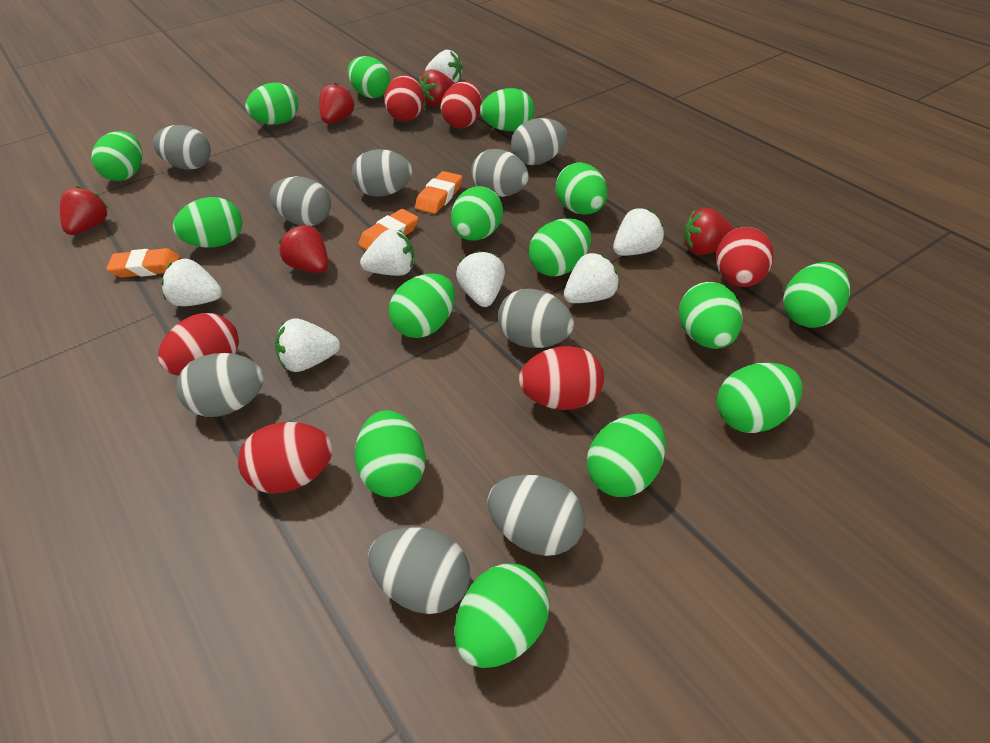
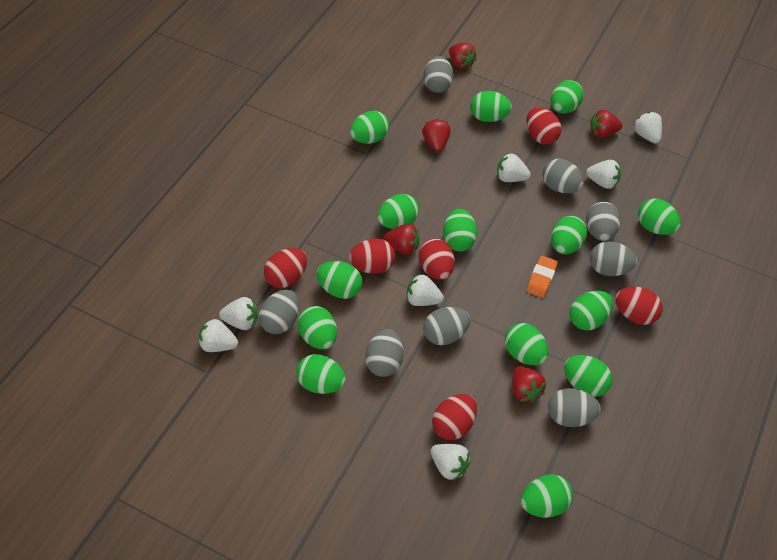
green egg: 15 -> 14
grey egg: 9 -> 8
orange eraser: 3 -> 1

